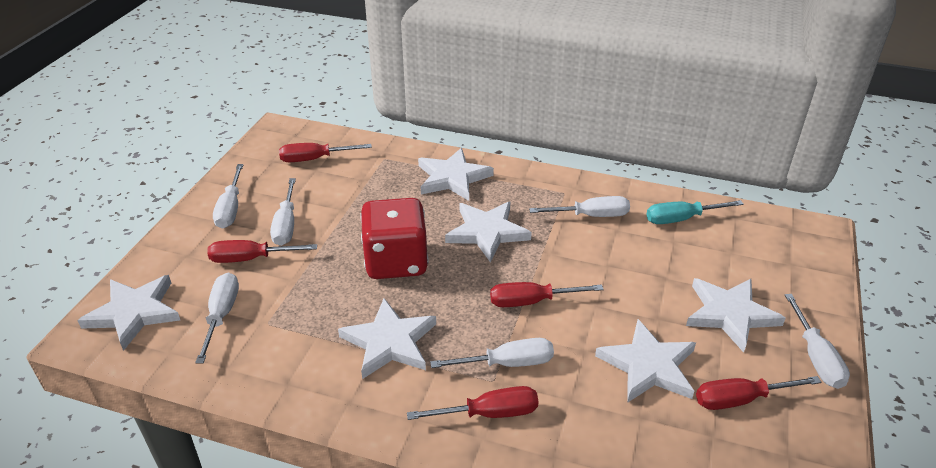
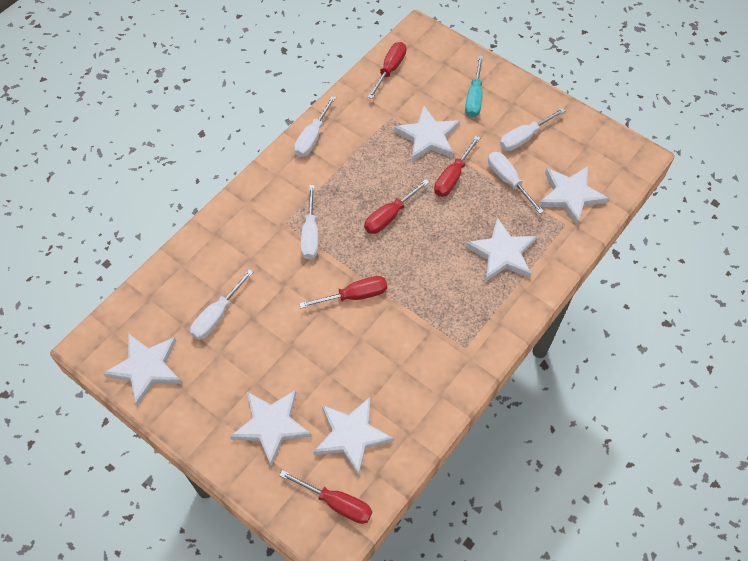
red dice: 1 -> 0
white screwdriver: 6 -> 5

